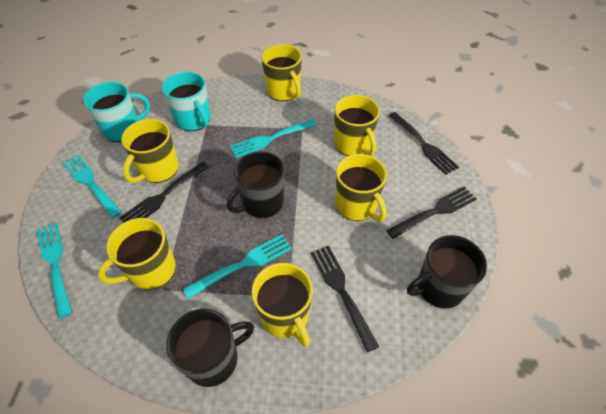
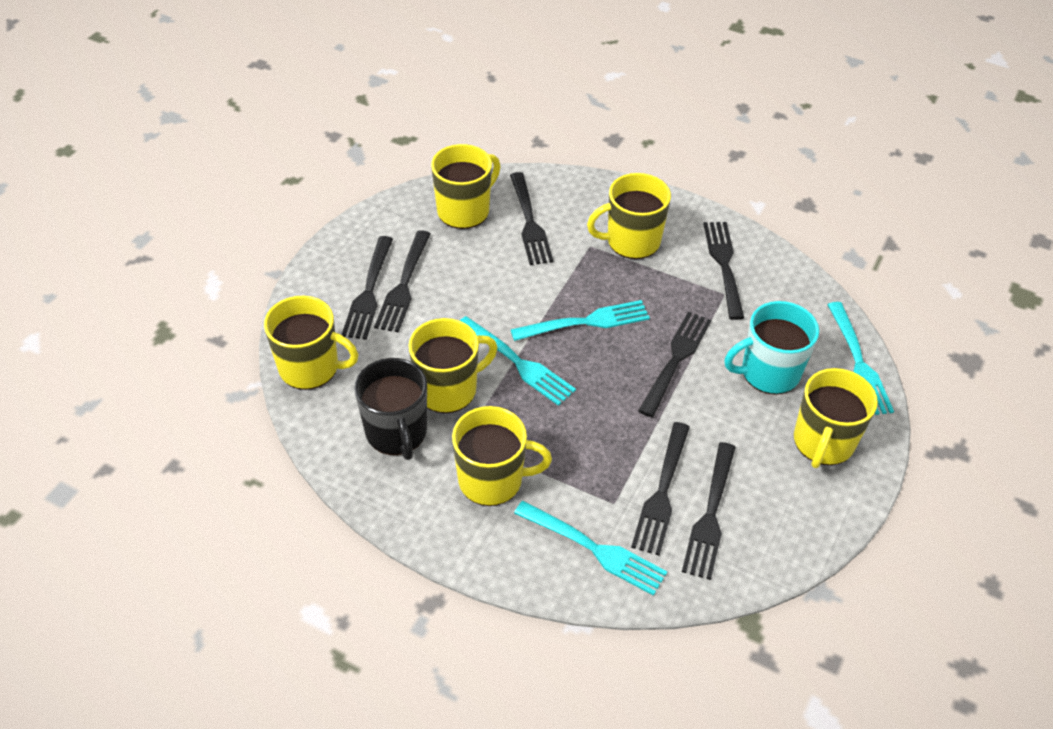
black fork: 4 -> 7
black mug: 3 -> 1
turquoise mug: 2 -> 1

